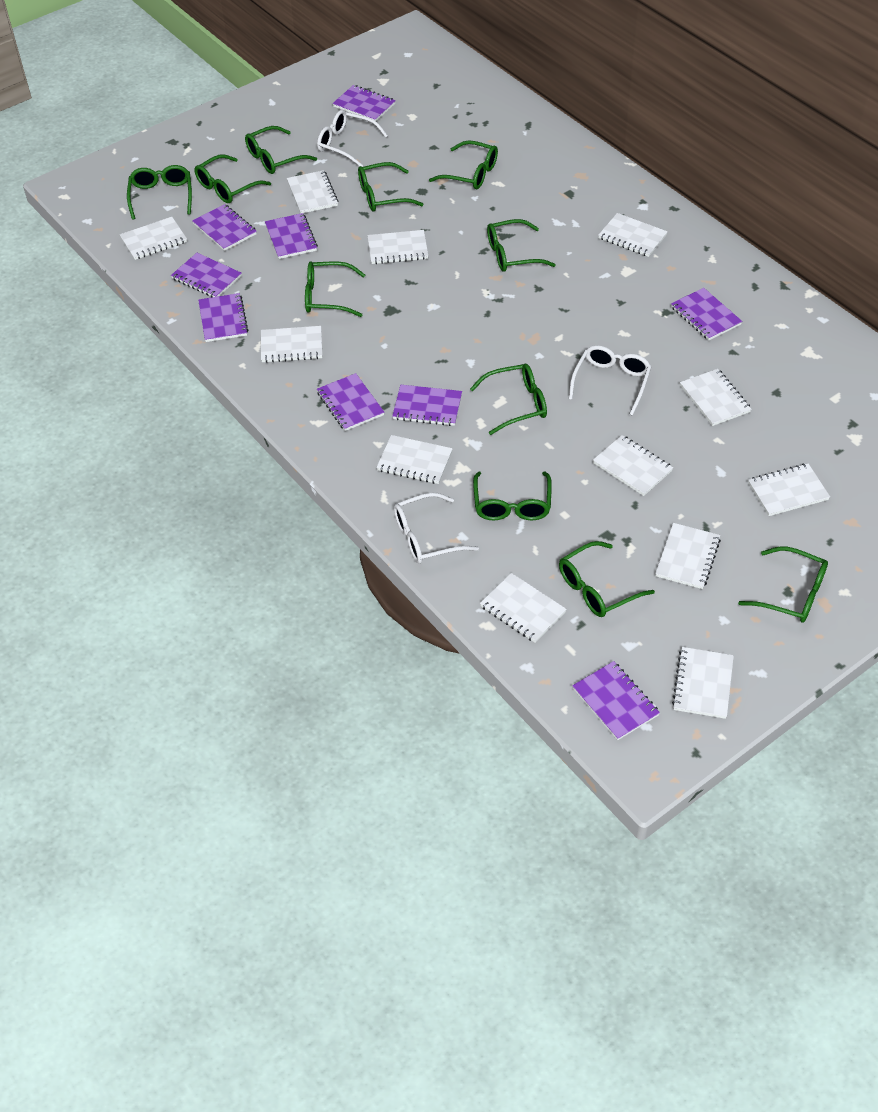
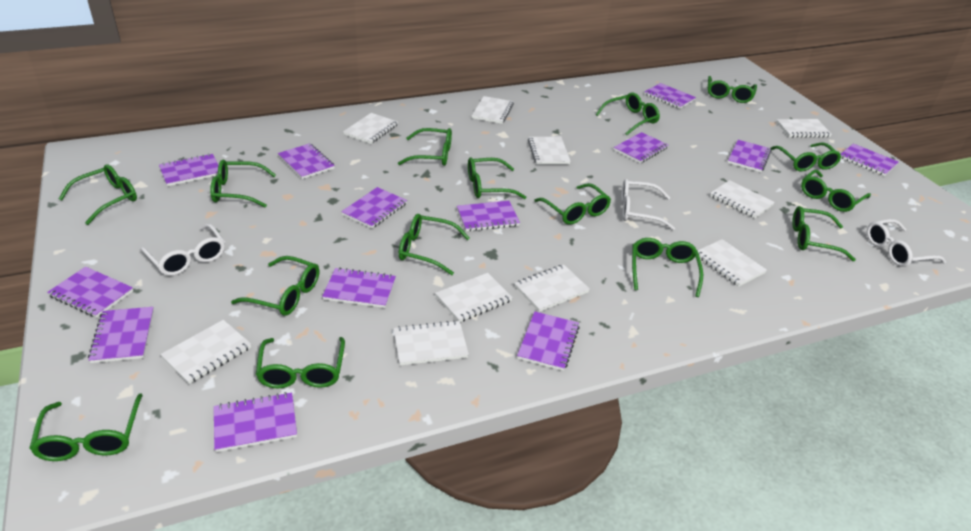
green glasses: 11 -> 15
purple notebook: 9 -> 13
white notebook: 12 -> 10

